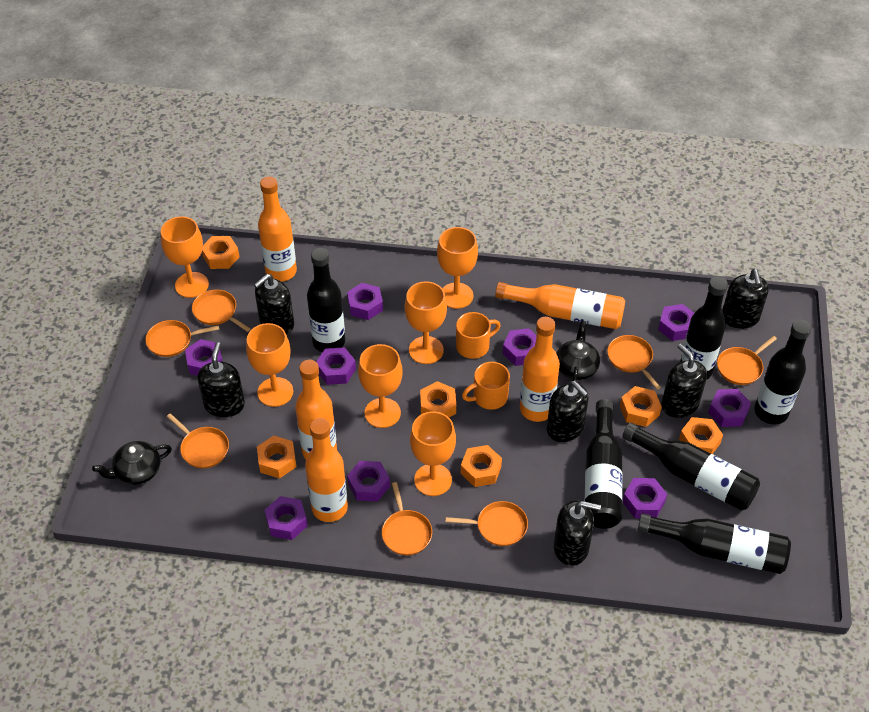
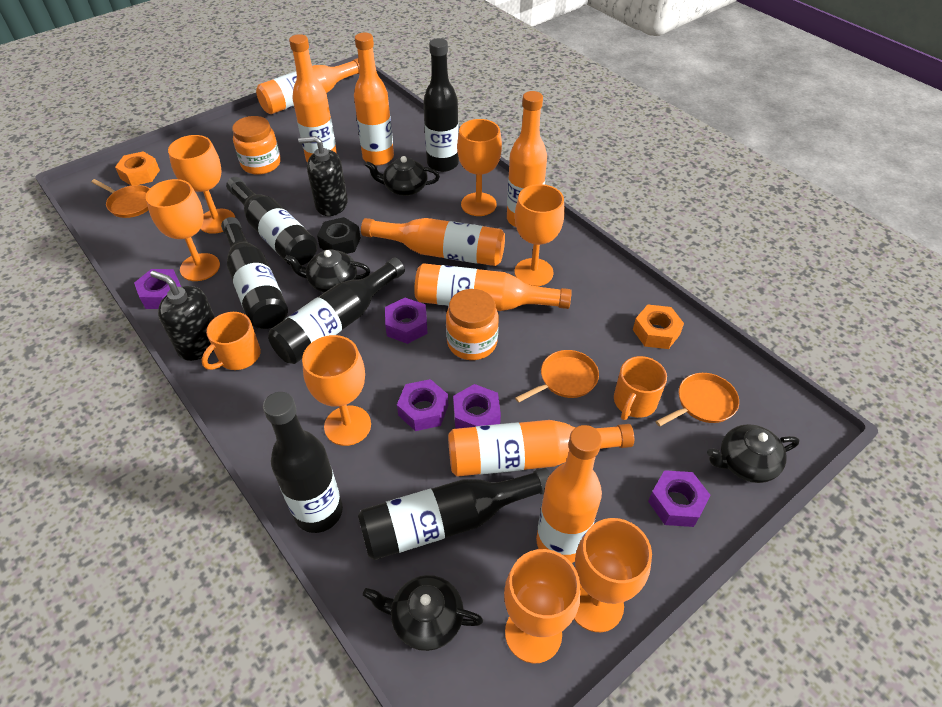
black nut: 0 -> 1
black soap dispenser: 6 -> 2
black teapot: 2 -> 4
orange bottle: 5 -> 8
orange goblet: 6 -> 7
orange jar: 0 -> 2
orange nut: 6 -> 2
orange pan: 7 -> 3
purple nut: 9 -> 5

